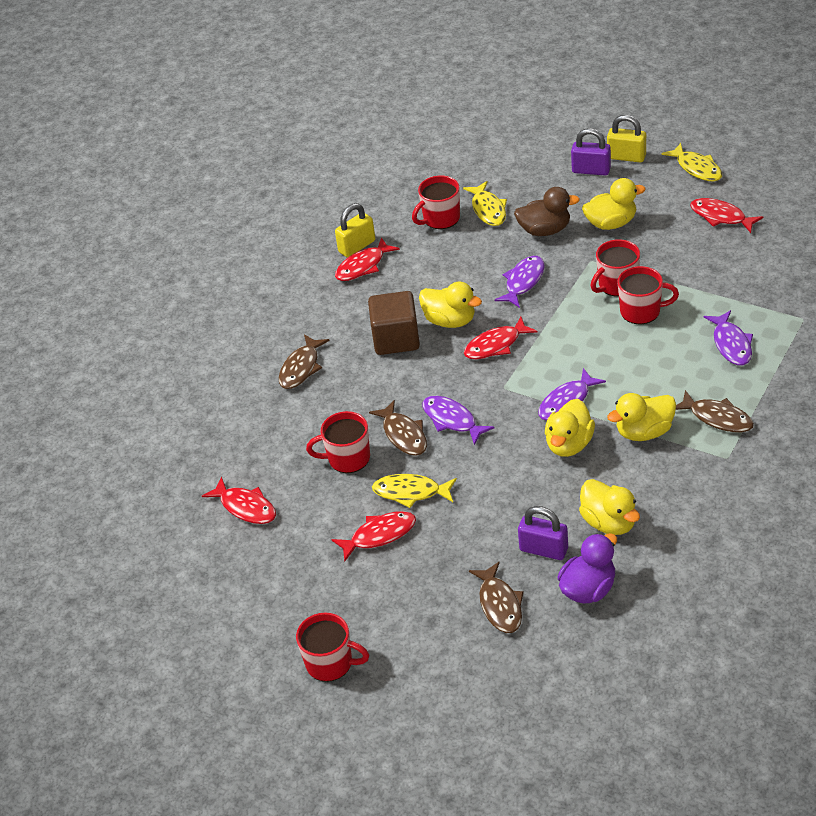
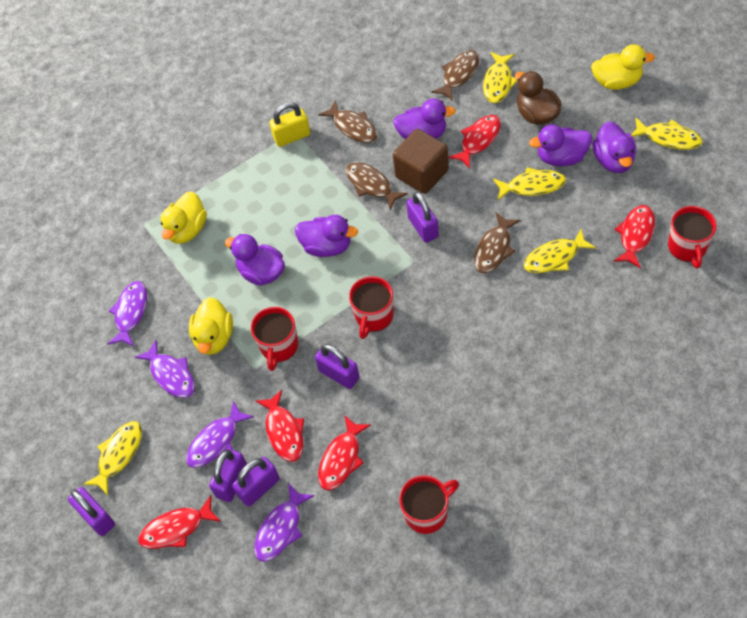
purple duck: 1 -> 5
purple padlock: 2 -> 5
red mug: 5 -> 4
yellow duck: 5 -> 3
yellow fish: 3 -> 5
yellow padlock: 2 -> 1

